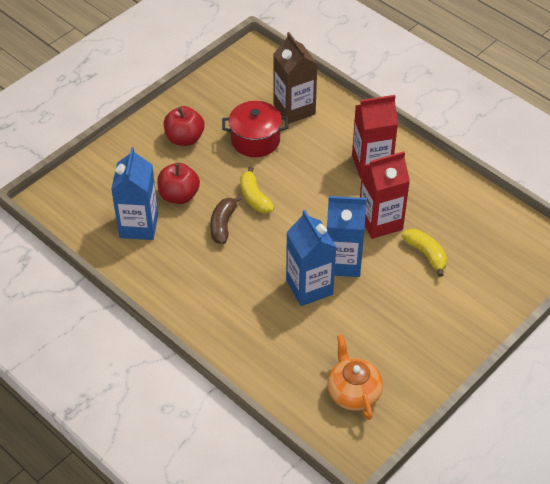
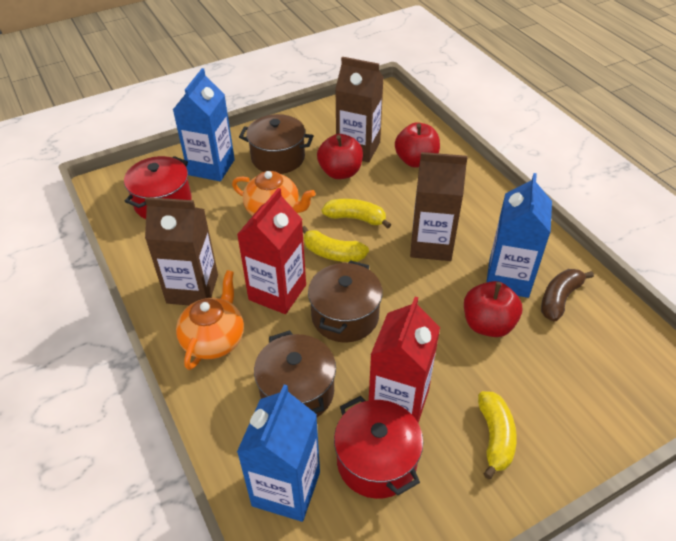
brown carton: 1 -> 3
brown pot: 0 -> 3
orange teapot: 1 -> 2
red apple: 2 -> 3
red pot: 1 -> 2
yellow banana: 2 -> 3

